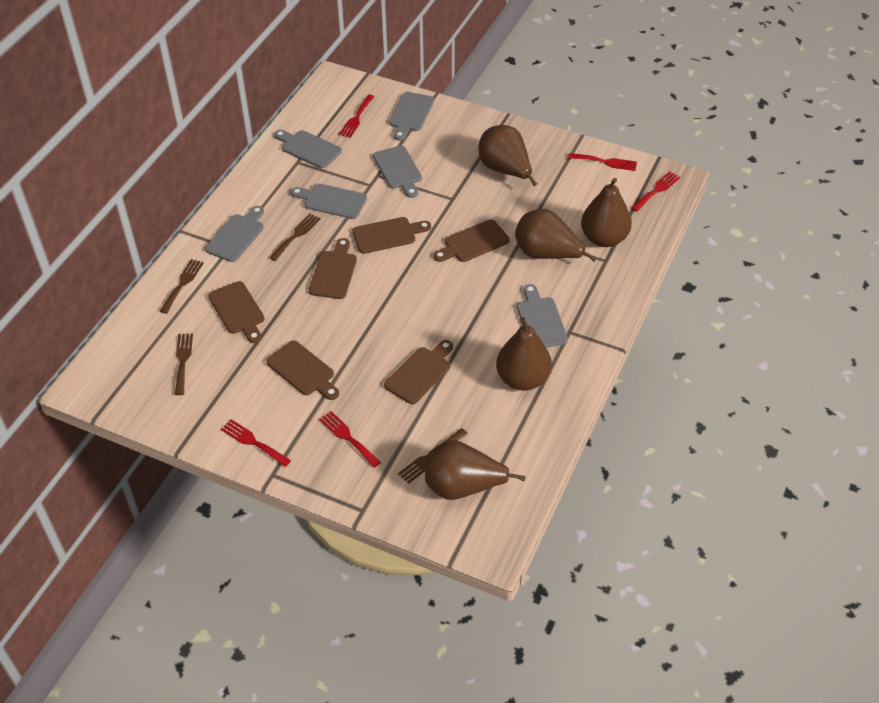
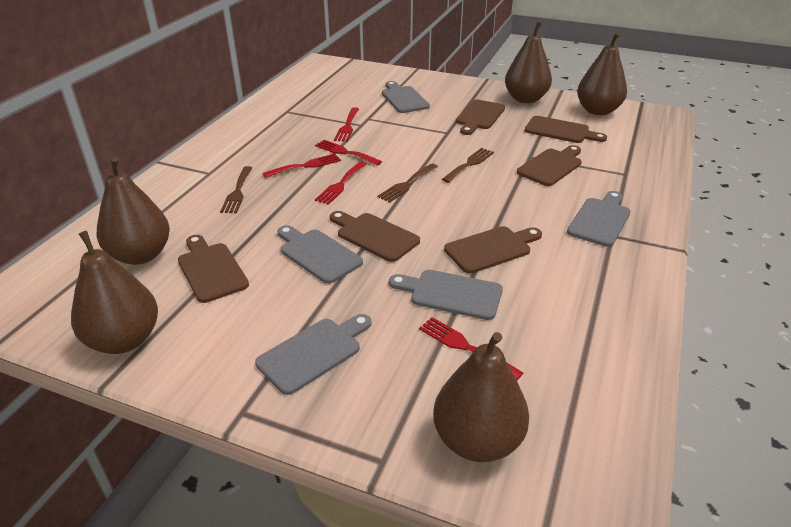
brown fork: 4 -> 3
grey cutting board: 6 -> 5

